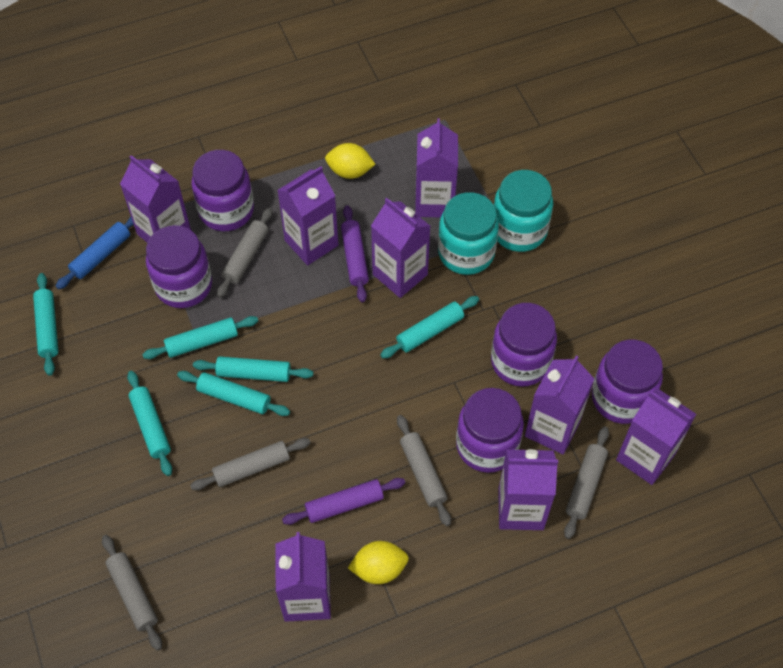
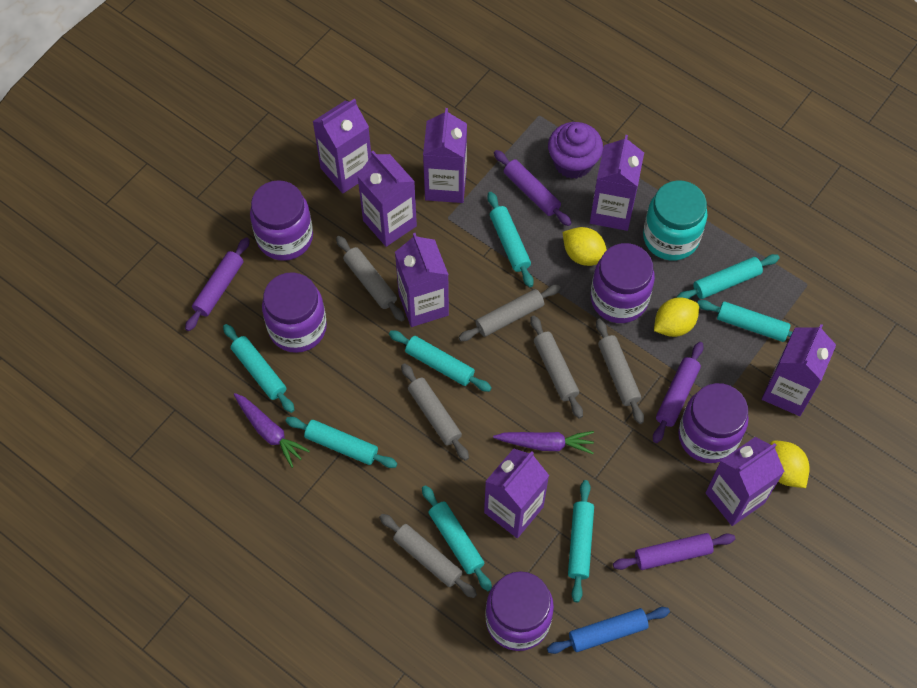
grey rolling pin: 5 -> 6
purple carrot: 0 -> 2
purple cupcake: 0 -> 1
purple rolling pin: 2 -> 4
turquoise jar: 2 -> 1
turquoise rolling pin: 6 -> 8
yellow lemon: 2 -> 3

